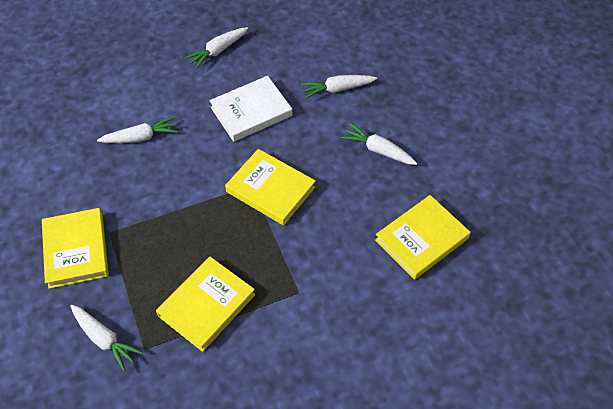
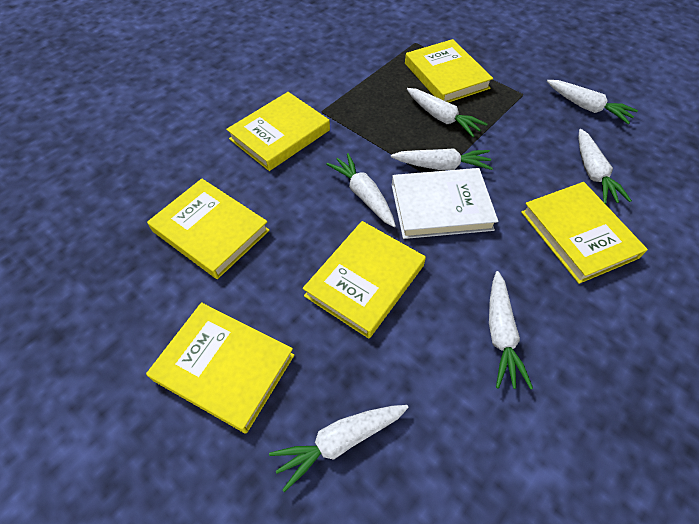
white carrot: 5 -> 7
yellow book: 4 -> 6

